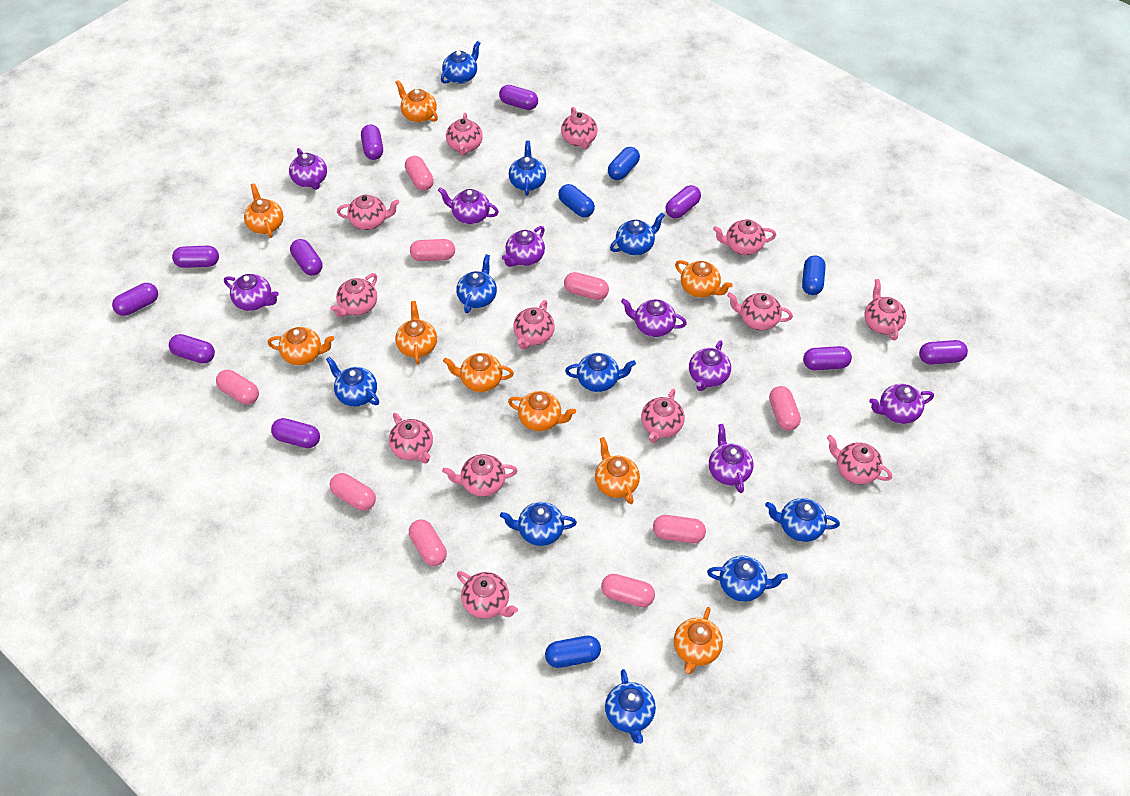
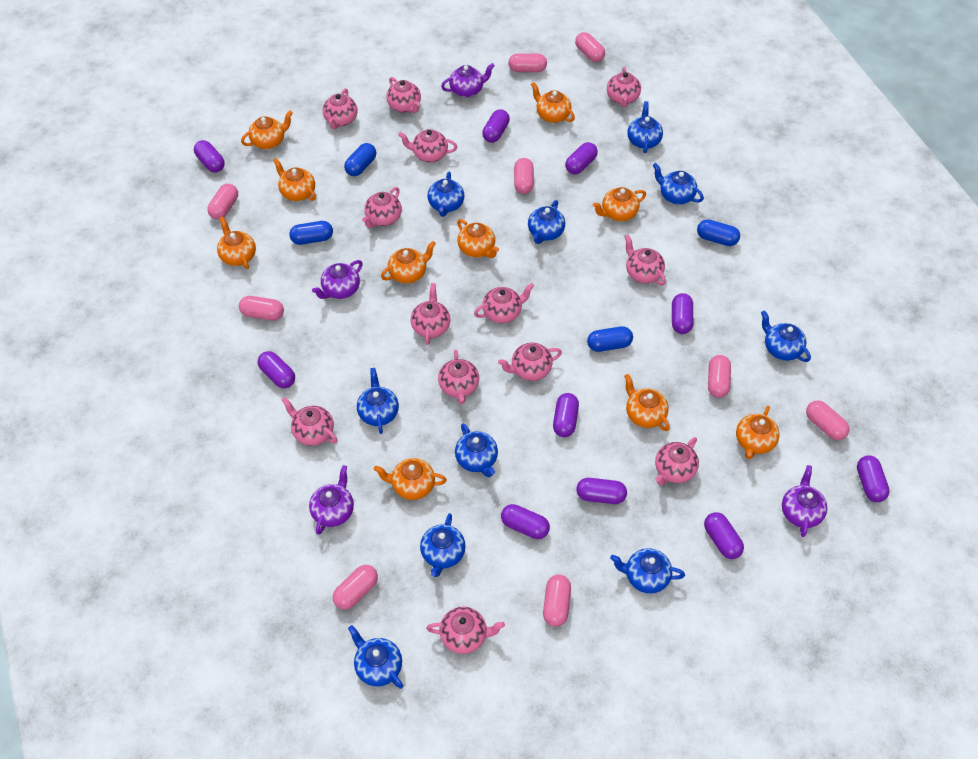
orange teapot: 9 -> 10
purple teapot: 8 -> 4

